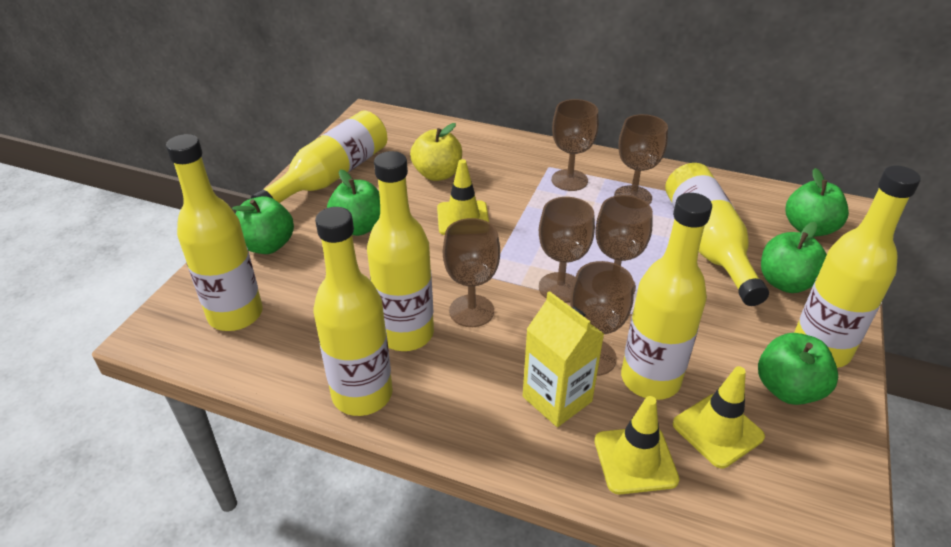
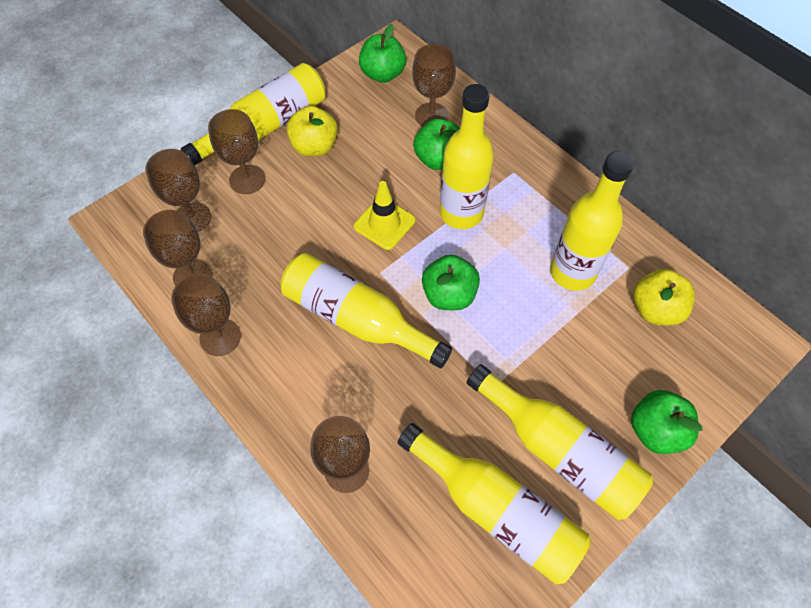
green apple: 5 -> 4
yellow apple: 1 -> 2
yellow bottle: 7 -> 6
yellow carton: 1 -> 0
yellow traffic cone: 3 -> 1

